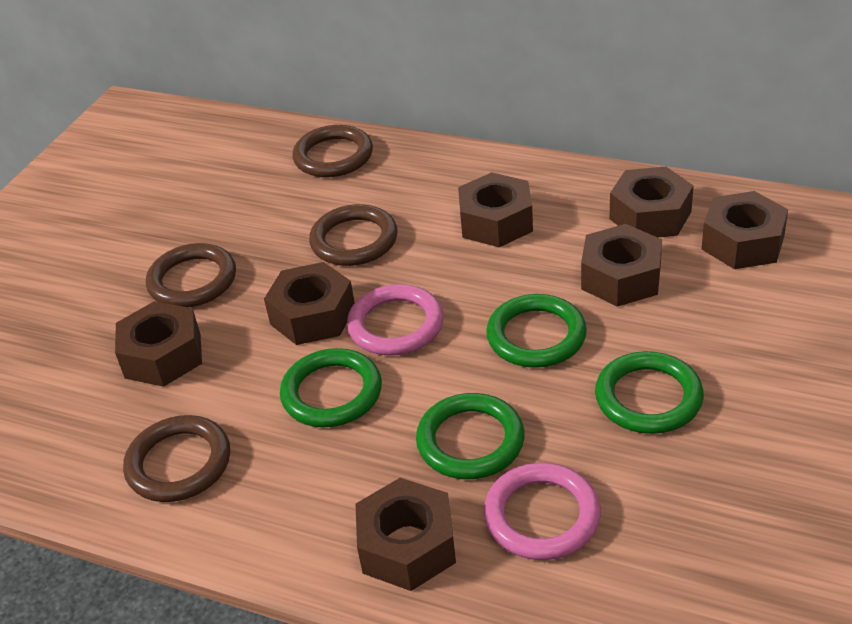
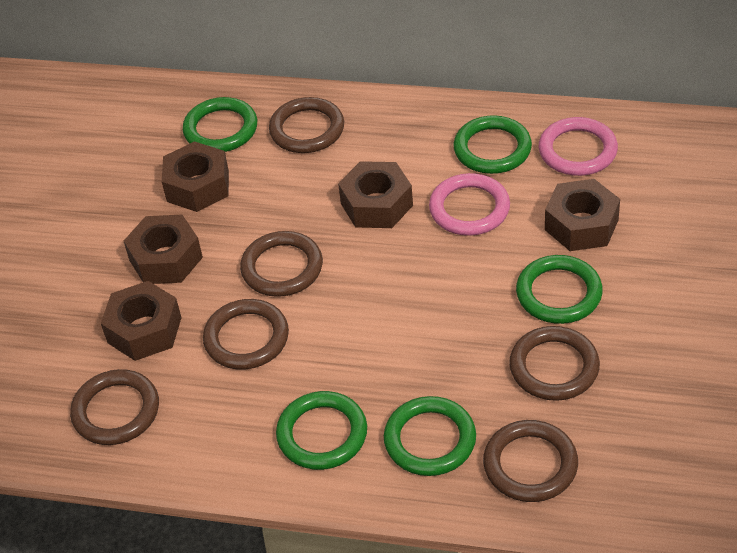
brown nut: 7 -> 5
brown ring: 4 -> 6
green ring: 4 -> 5

